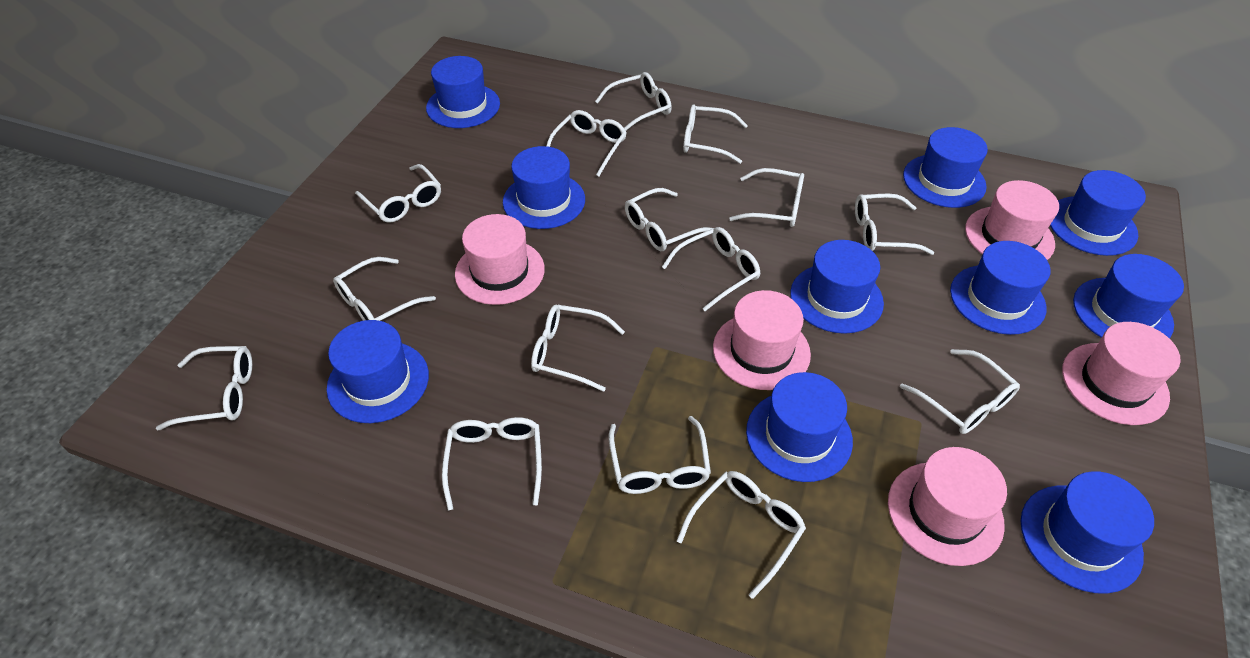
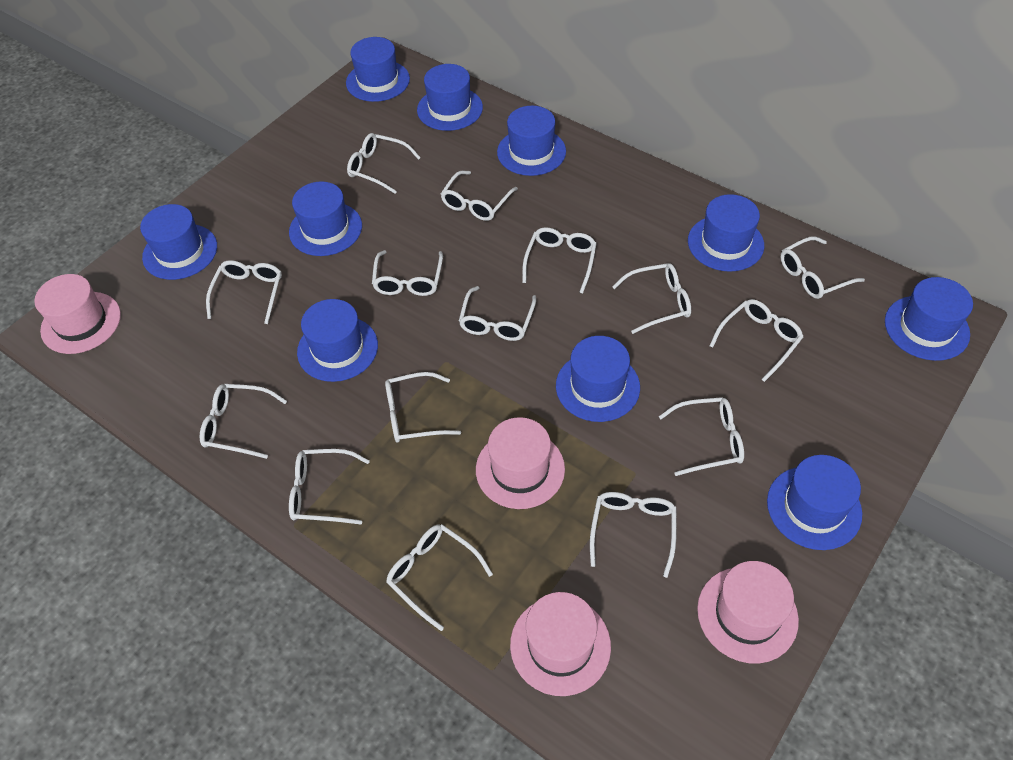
pink hat: 5 -> 4

